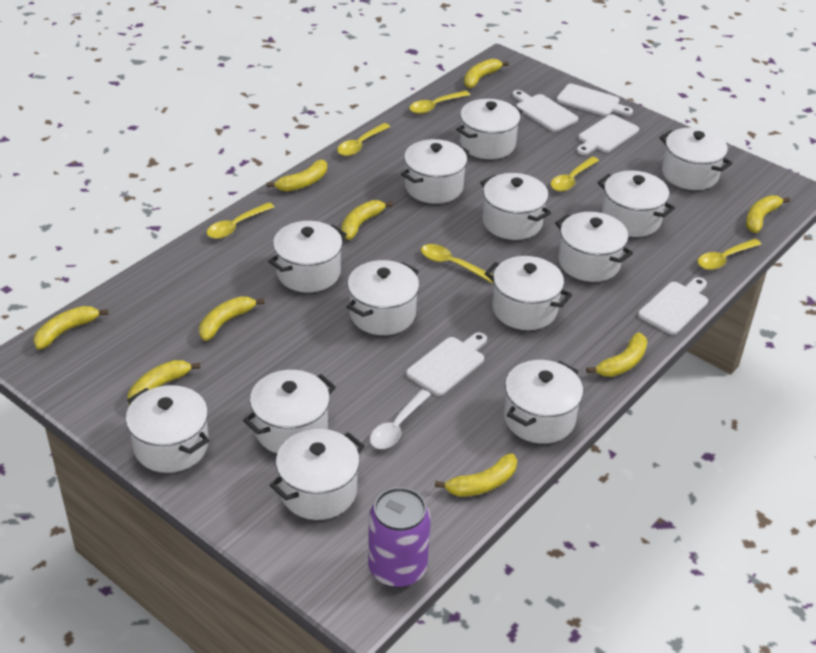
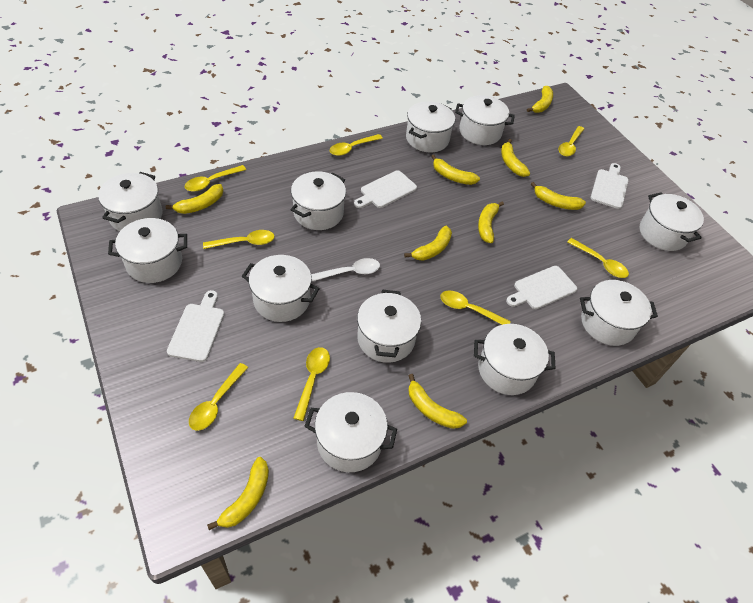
purple can: 1 -> 0
white cutting board: 5 -> 4
white pot: 13 -> 11
yellow spoon: 6 -> 8

